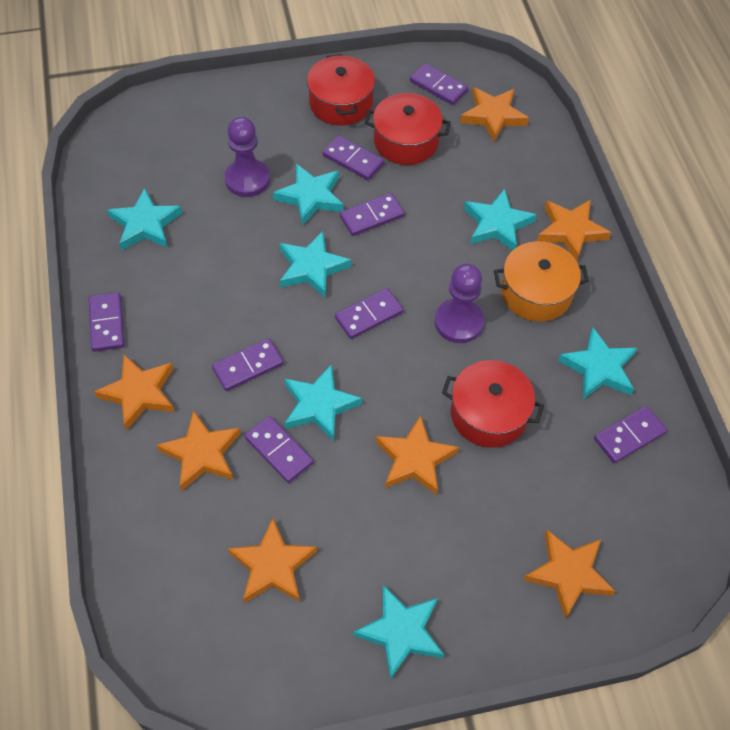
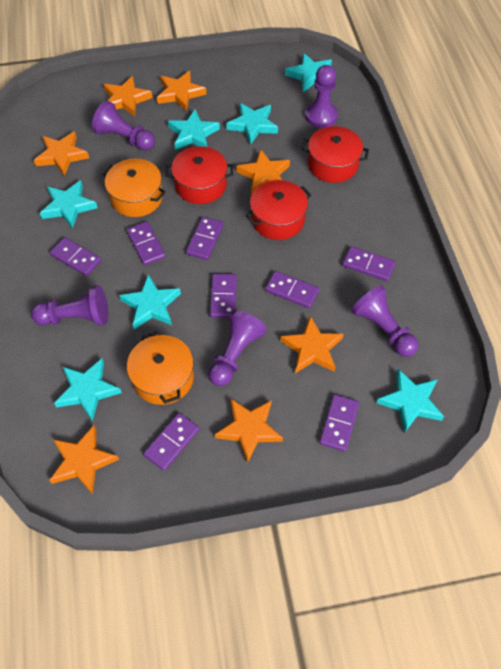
orange pot: 1 -> 2
purple pawn: 2 -> 5

